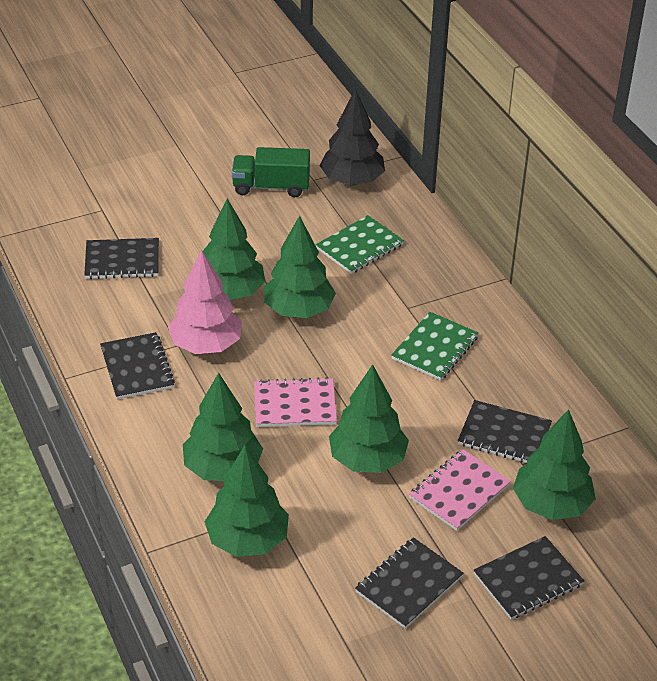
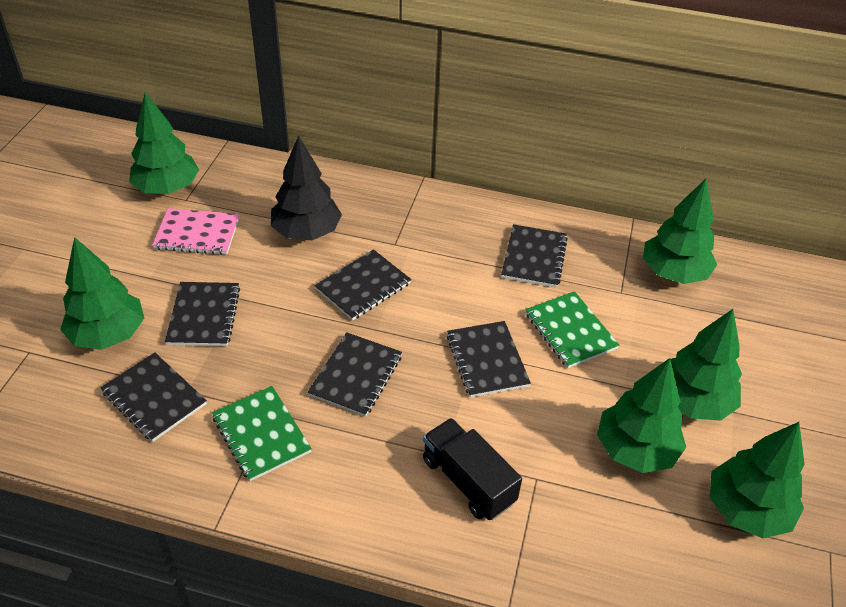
black notebook: 5 -> 6
black truck: 0 -> 1
green truck: 1 -> 0
pink notebook: 2 -> 1
pink tree: 1 -> 0

